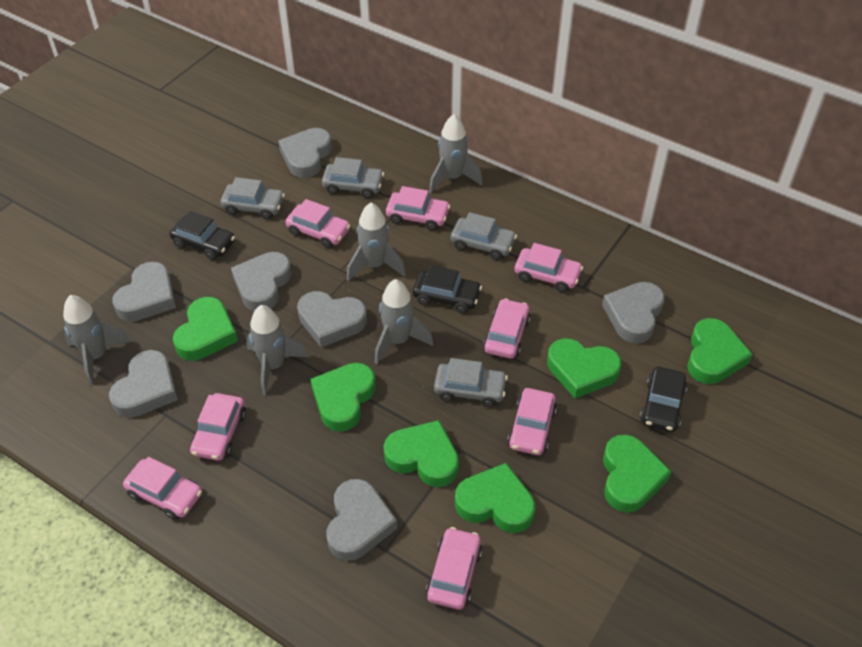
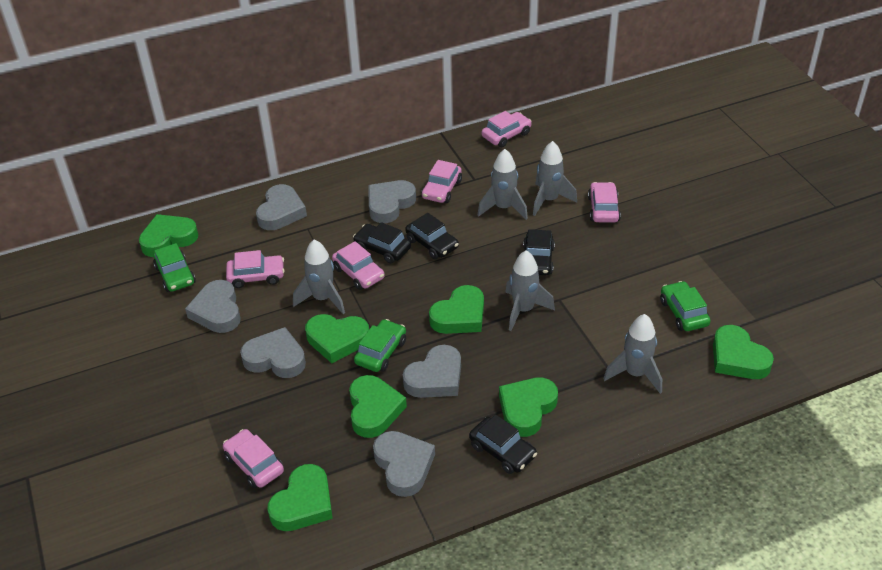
black car: 3 -> 4
green car: 0 -> 3
grey car: 4 -> 0
grey heart: 7 -> 6
pink car: 8 -> 6

